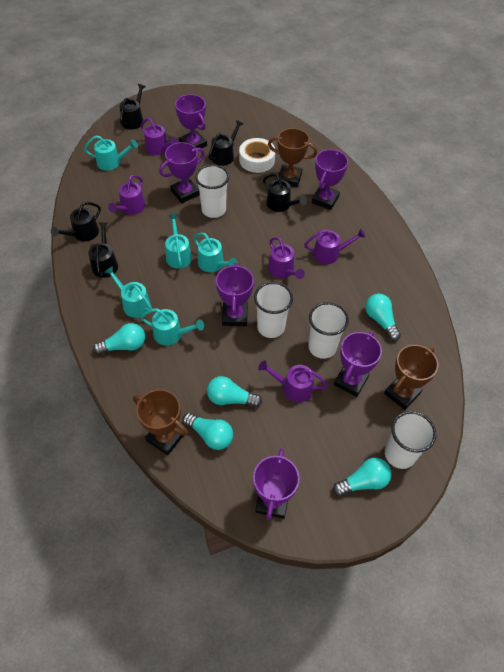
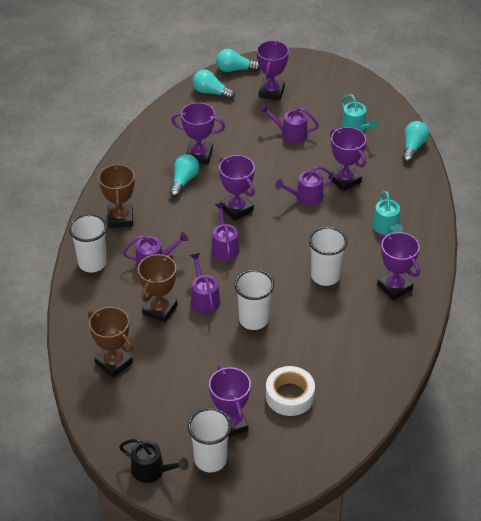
black watering can: 5 -> 1
turquoise light bulb: 5 -> 4
turquoise watering can: 5 -> 2

